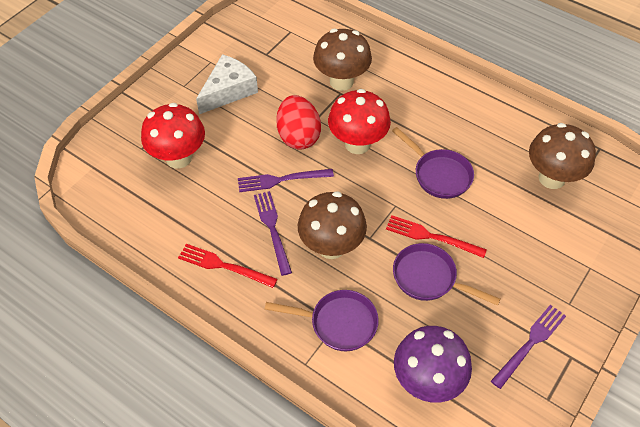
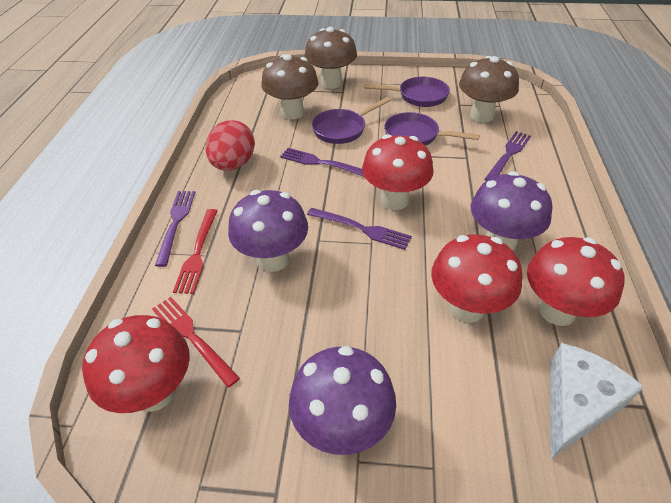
purple fork: 3 -> 4
purple mushroom: 1 -> 3
red mushroom: 2 -> 4

